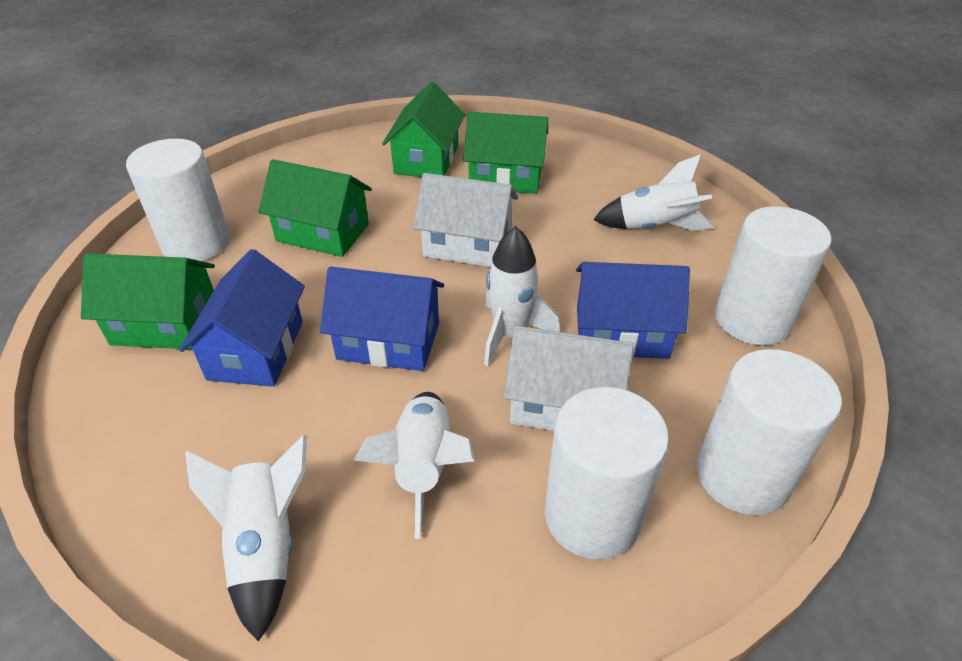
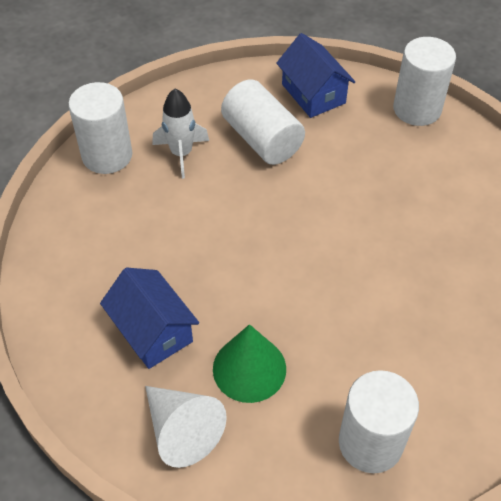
blue house: 3 -> 2
green cone: 0 -> 1
green house: 4 -> 0
white cone: 0 -> 1
white house: 2 -> 0
white rocket: 4 -> 1

